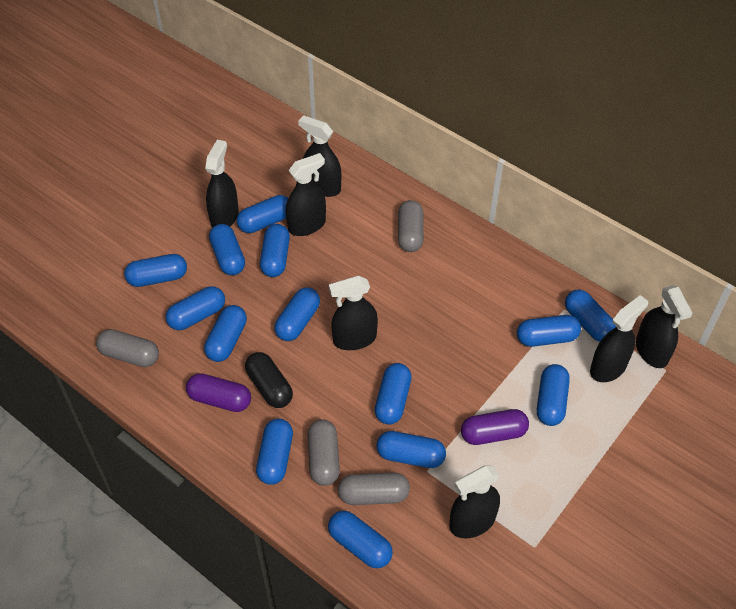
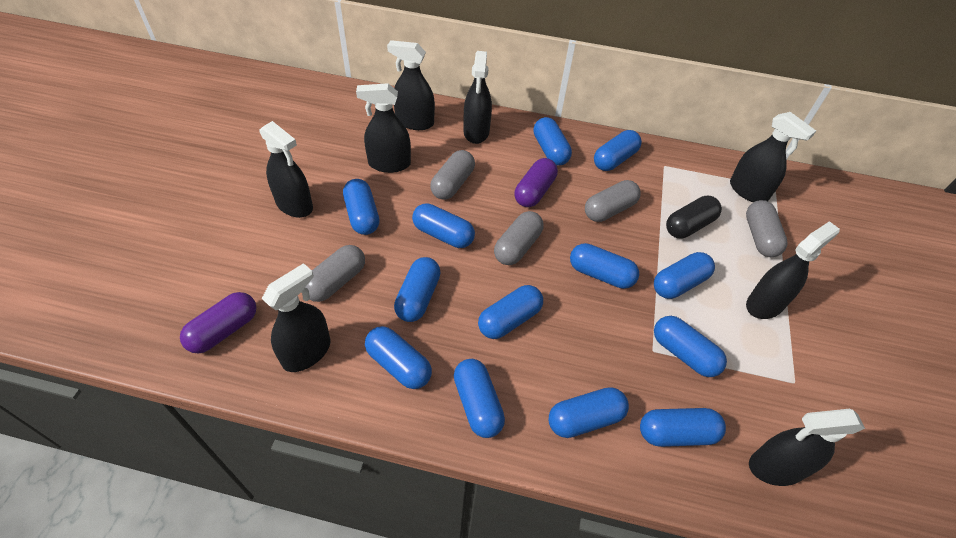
black spray bottle: 7 -> 8
blue capsule: 14 -> 13
grey capsule: 4 -> 5

